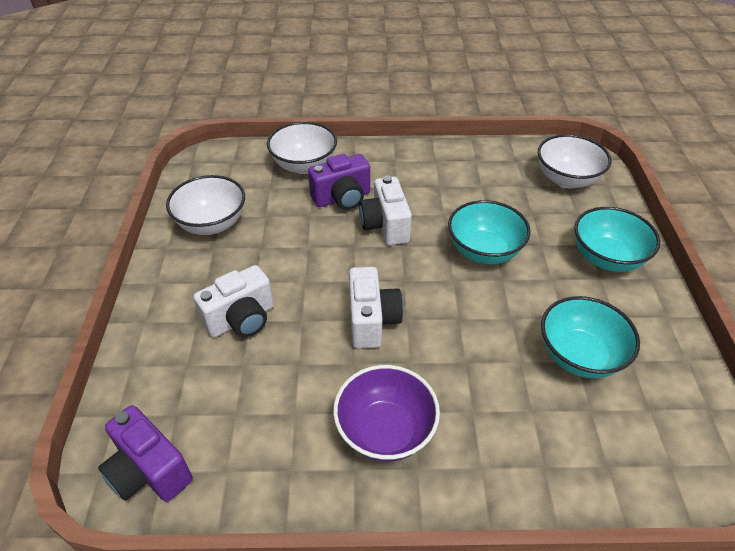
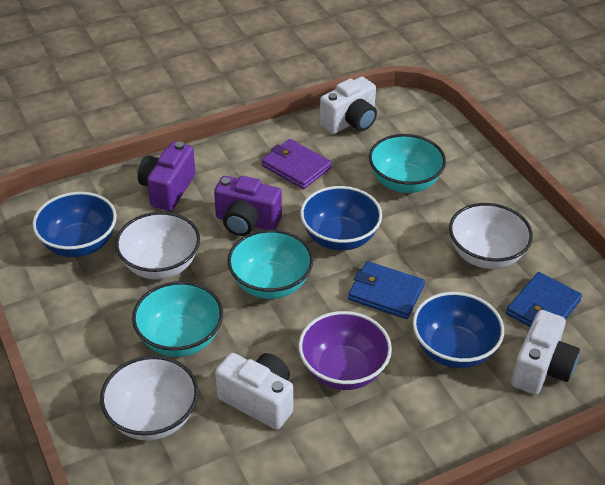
blue bowl: 0 -> 3
blue wallet: 0 -> 2
purple wallet: 0 -> 1

